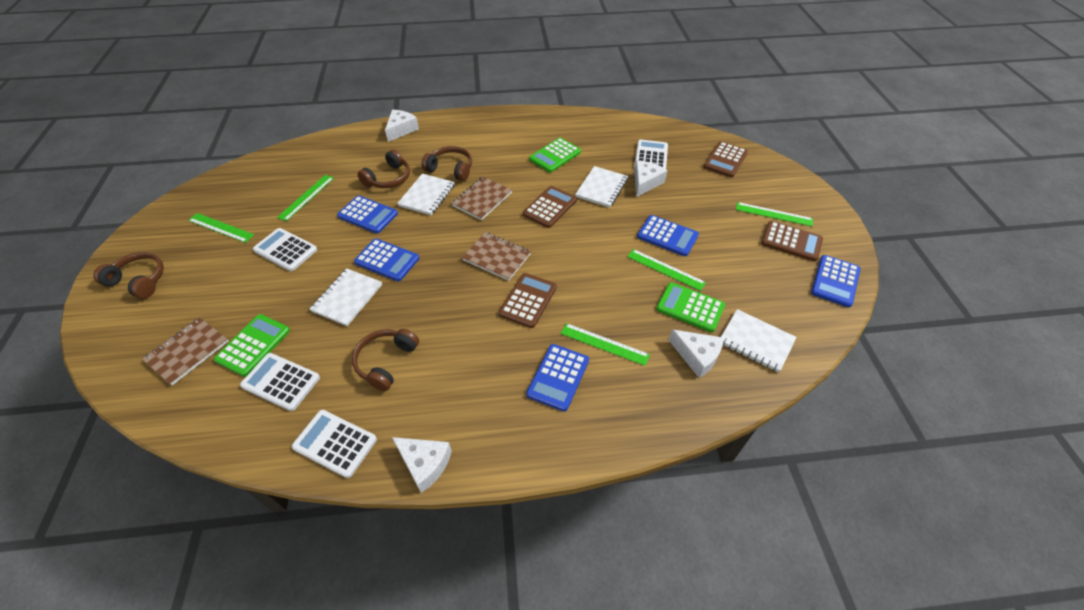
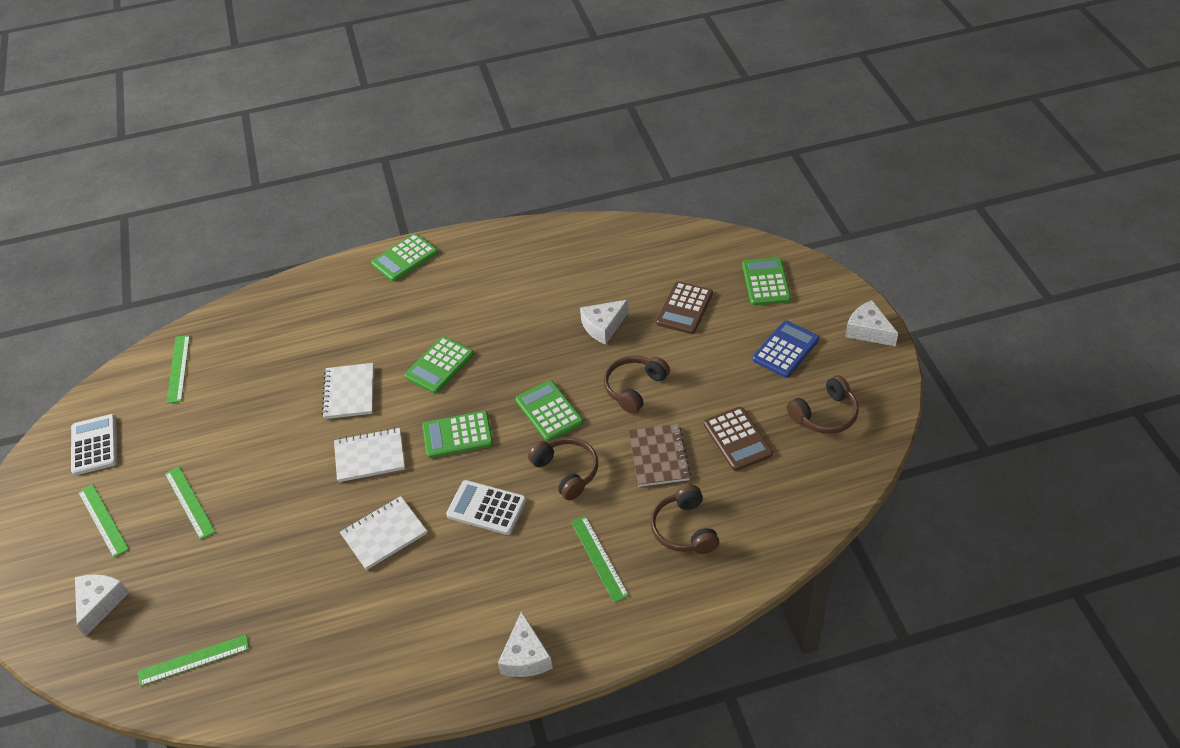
blue calculator: 5 -> 1
brown calculator: 4 -> 2
brown notebook: 3 -> 1
green calculator: 3 -> 5
white calculator: 4 -> 2
white notebook: 4 -> 3

